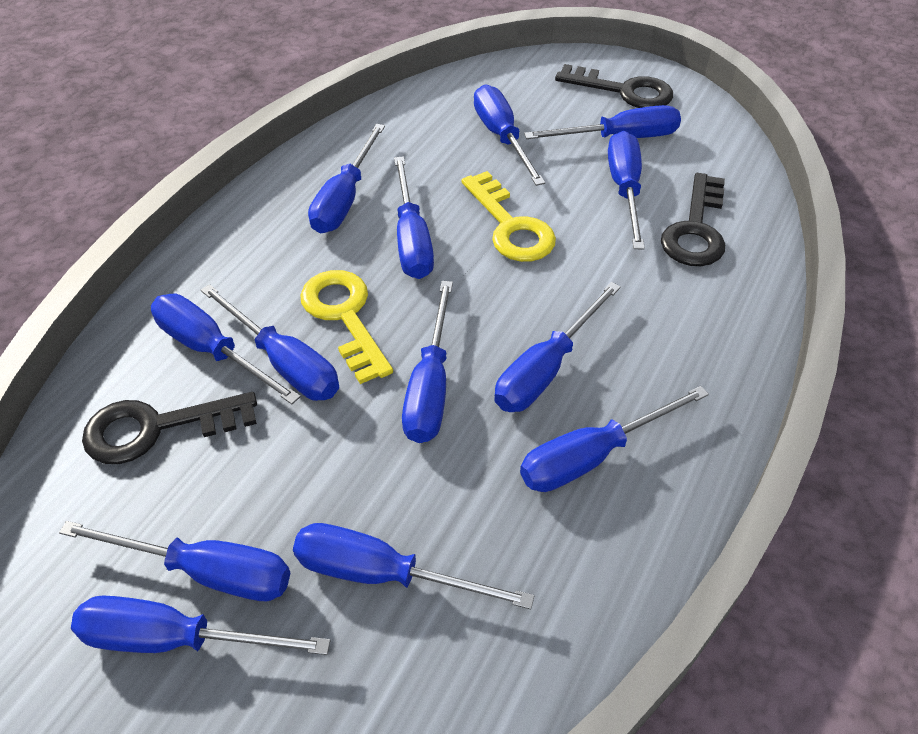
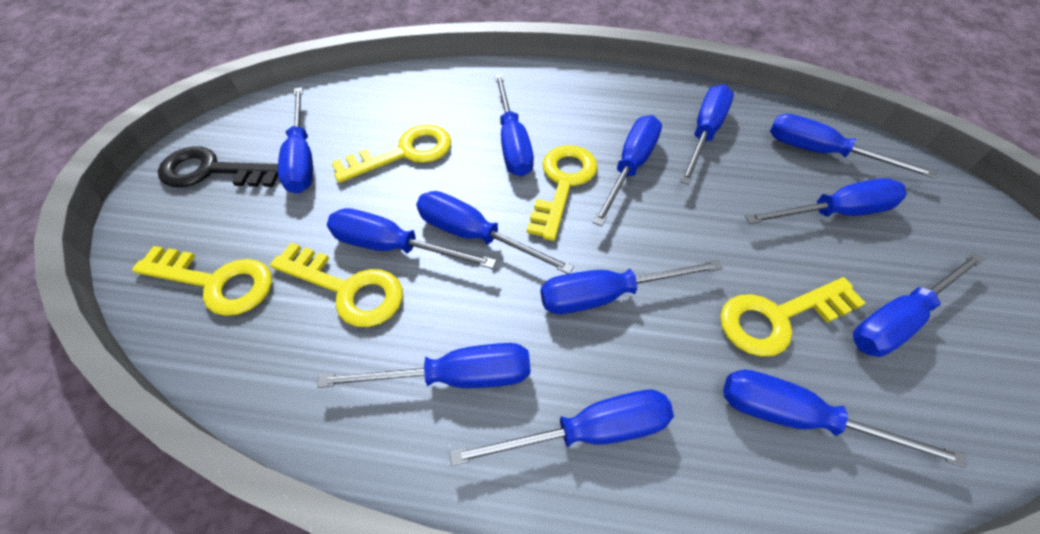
black key: 3 -> 1
yellow key: 2 -> 5

